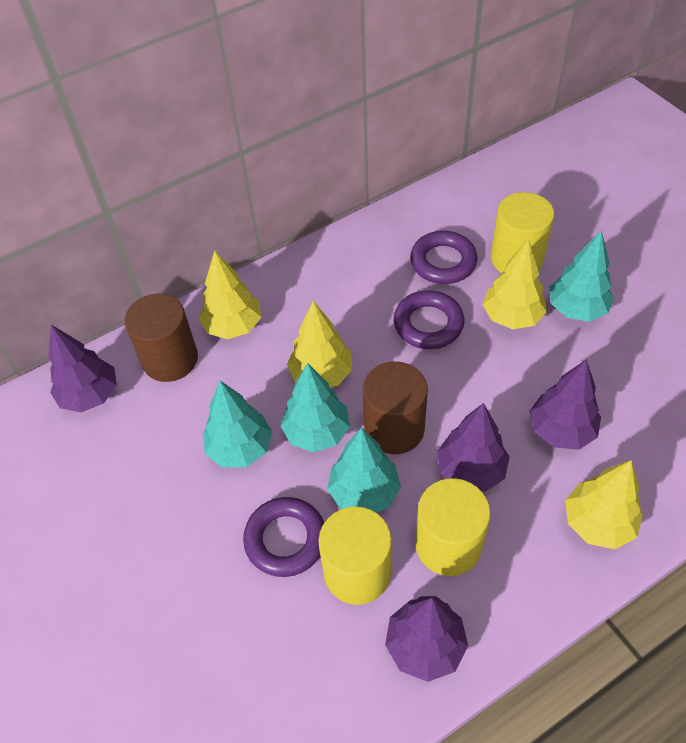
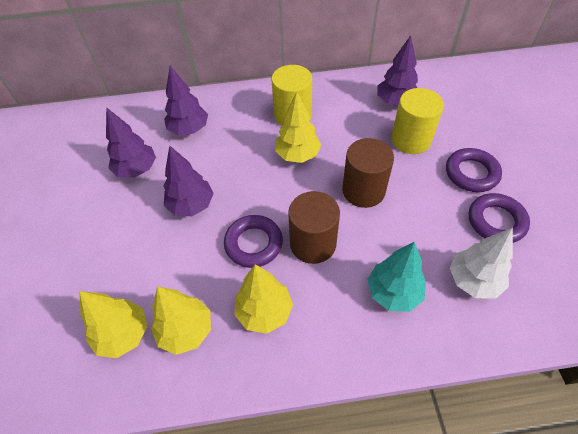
turquoise tree: 4 -> 1
white tree: 0 -> 1
yellow cylinder: 3 -> 2

